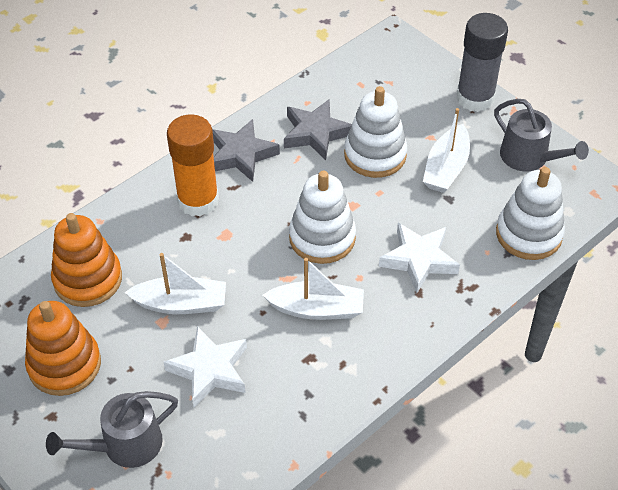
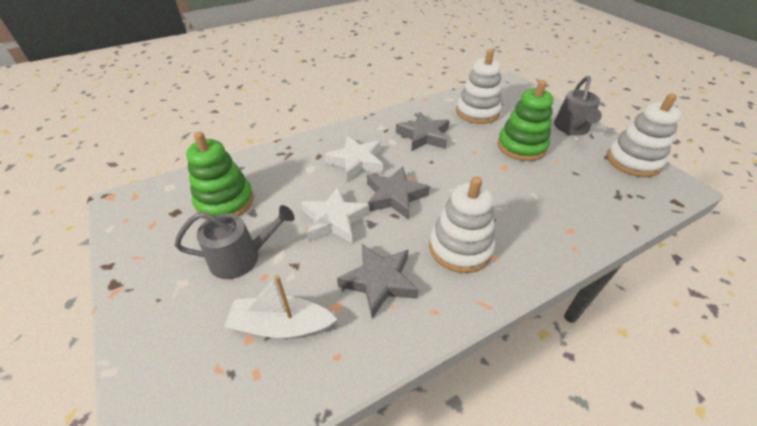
green stacking toy: 0 -> 2
grey glue stick: 1 -> 0
grey star: 2 -> 3
orange glue stick: 1 -> 0
orange stacking toy: 2 -> 0
white boat: 3 -> 1

